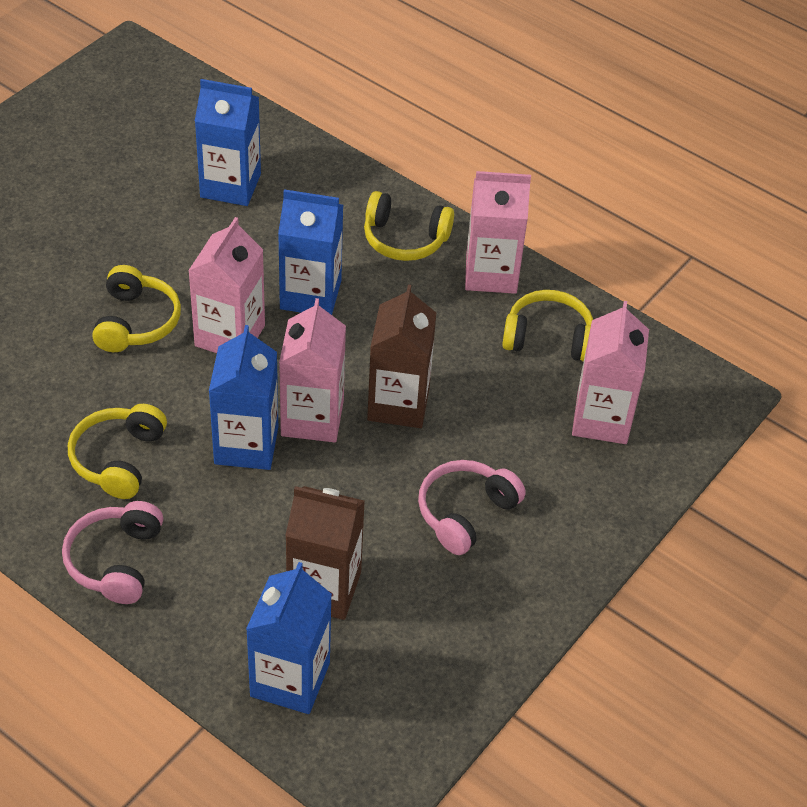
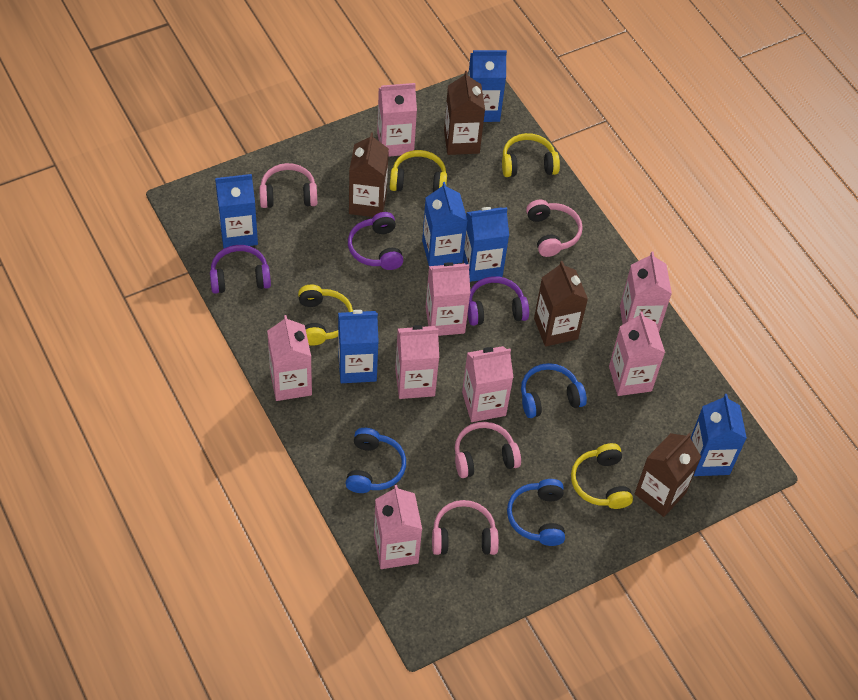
blue carton: 4 -> 6
blue headphones: 0 -> 3
brown carton: 2 -> 4
pink carton: 4 -> 8
pink headphones: 2 -> 4
purple headphones: 0 -> 3

